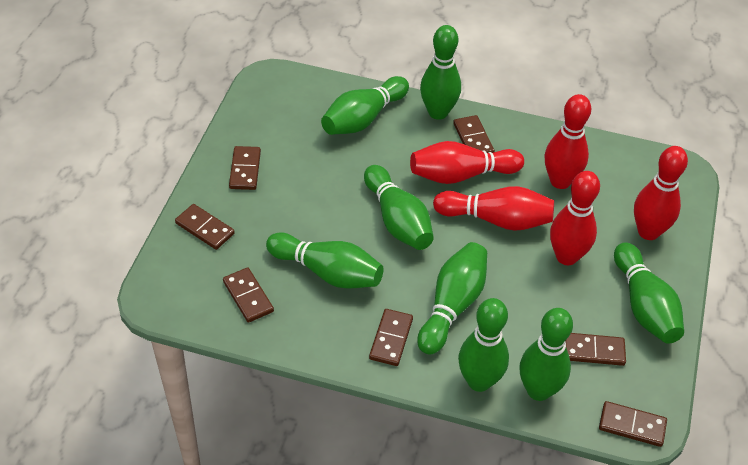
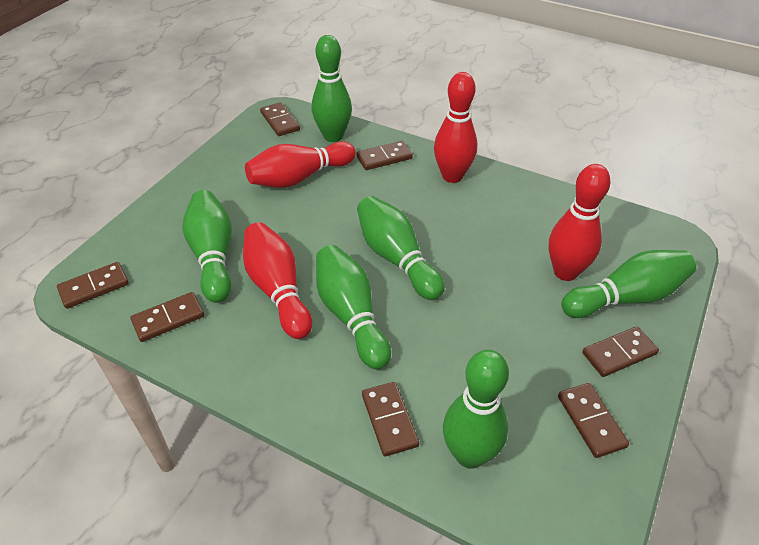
green bowling pin: 8 -> 6
red bowling pin: 5 -> 4

